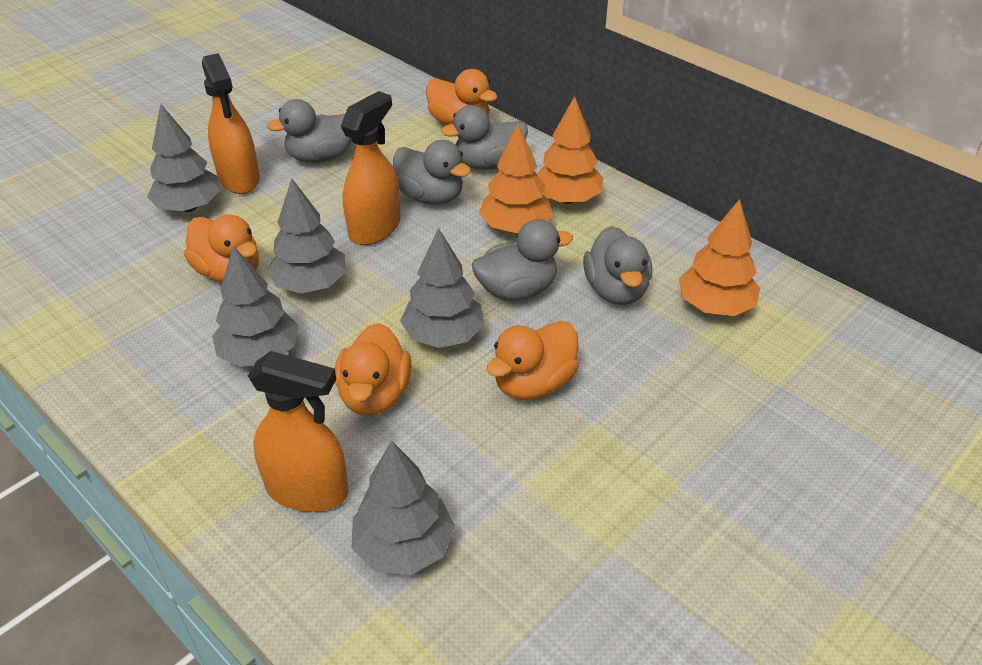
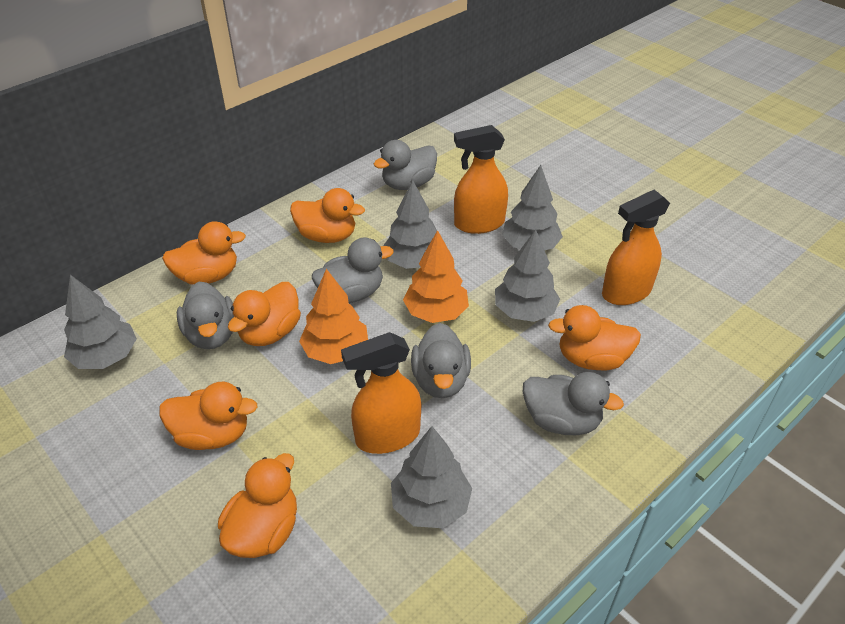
orange duck: 4 -> 6
orange tree: 3 -> 2

